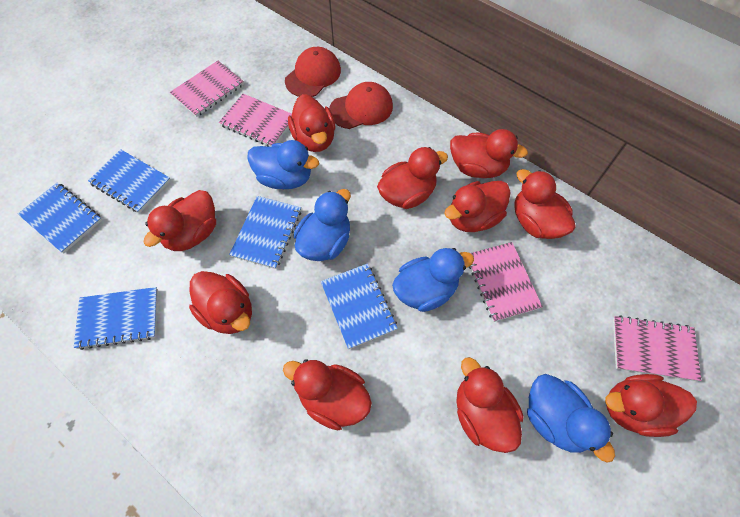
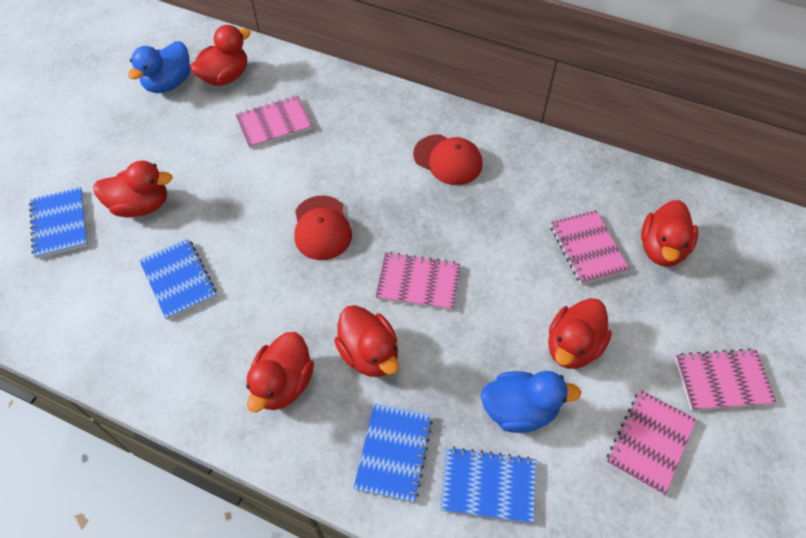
blue duck: 4 -> 2
blue notebook: 5 -> 4
pink notebook: 4 -> 5
red duck: 10 -> 6

